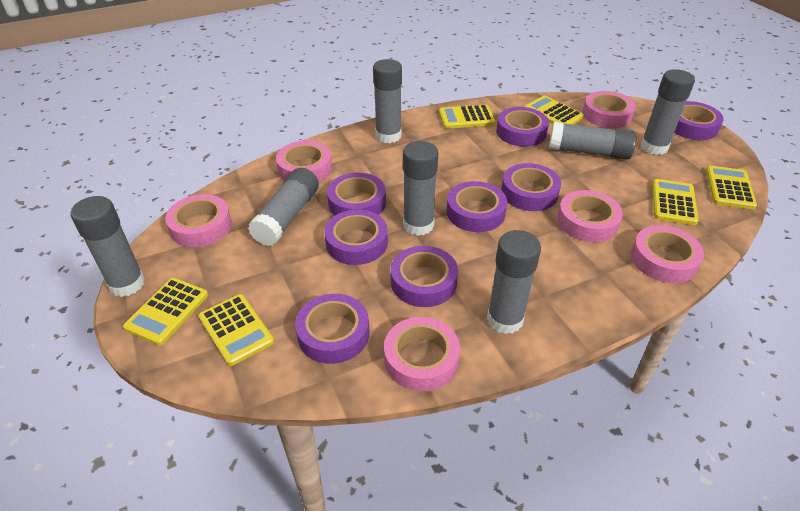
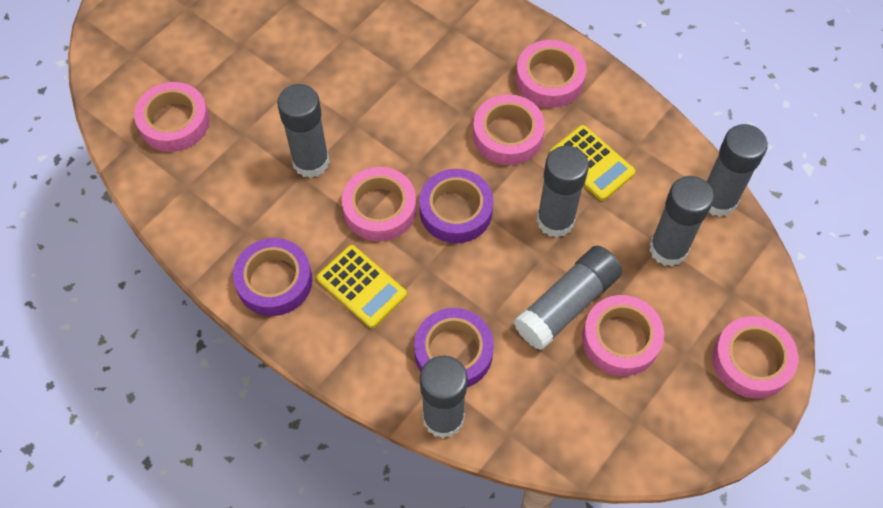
grey glue stick: 7 -> 6
purple tape: 8 -> 3
yellow calculator: 6 -> 2

